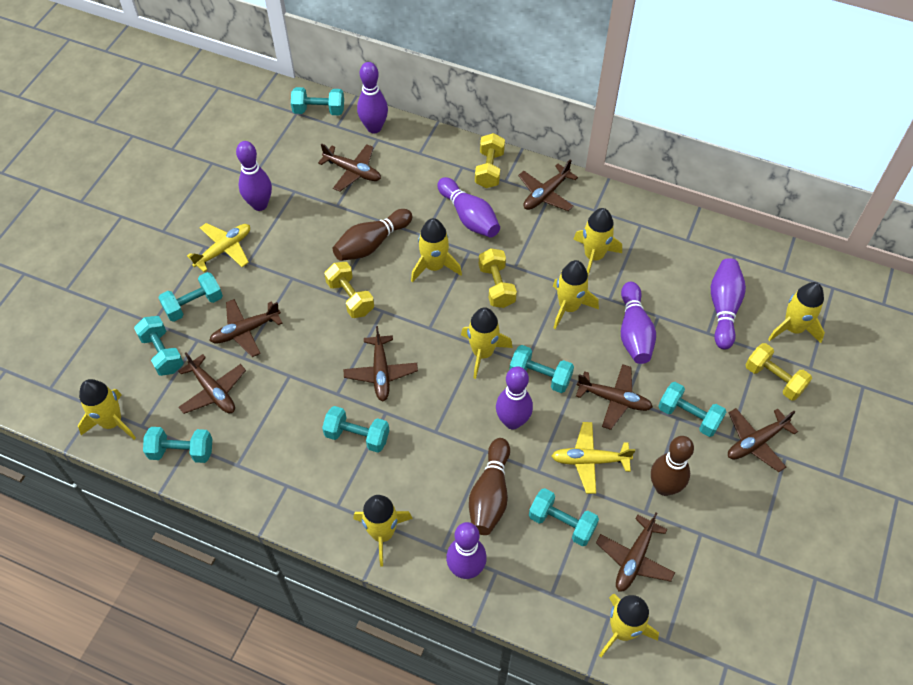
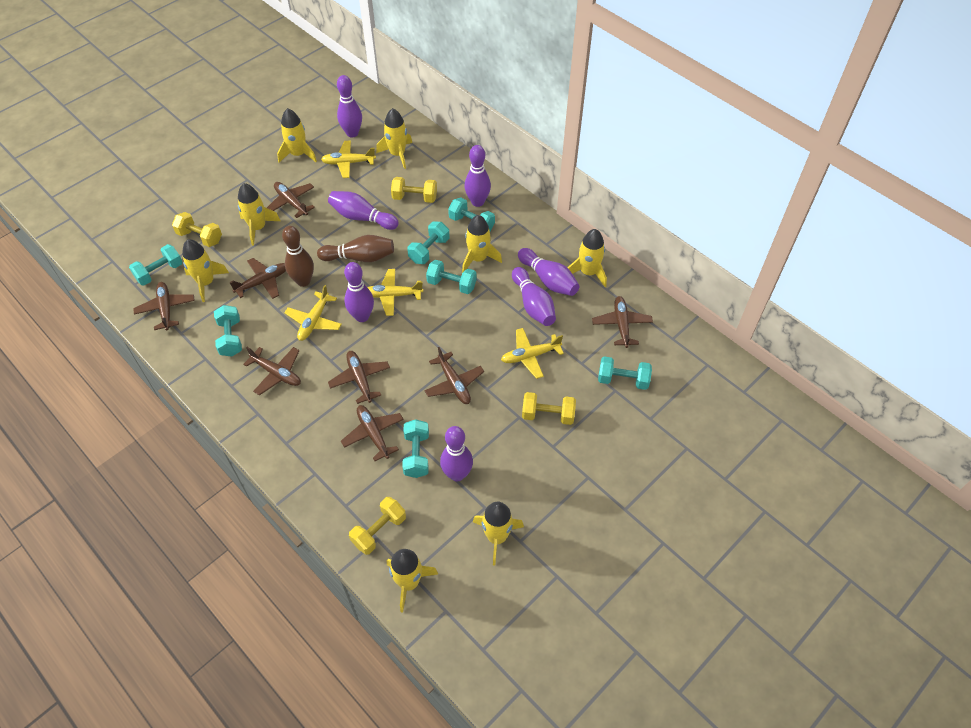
brown bowling pin: 3 -> 2
turquoise dumbbell: 8 -> 7
yellow plane: 2 -> 4

